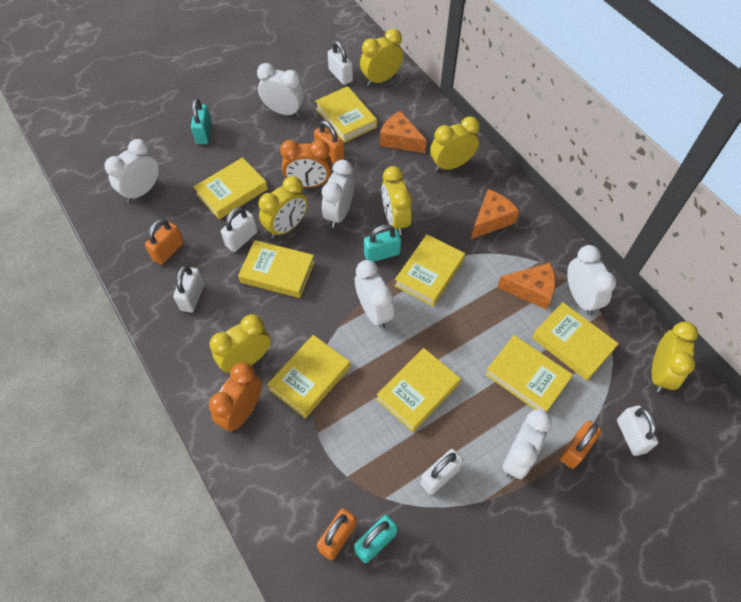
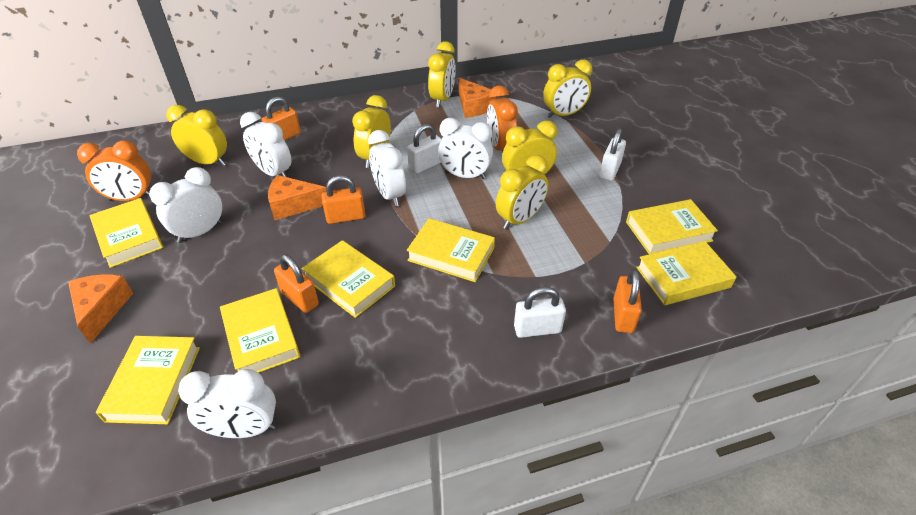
turquoise padlock: 3 -> 0
white clock: 6 -> 5
white padlock: 5 -> 3
yellow book: 8 -> 7

